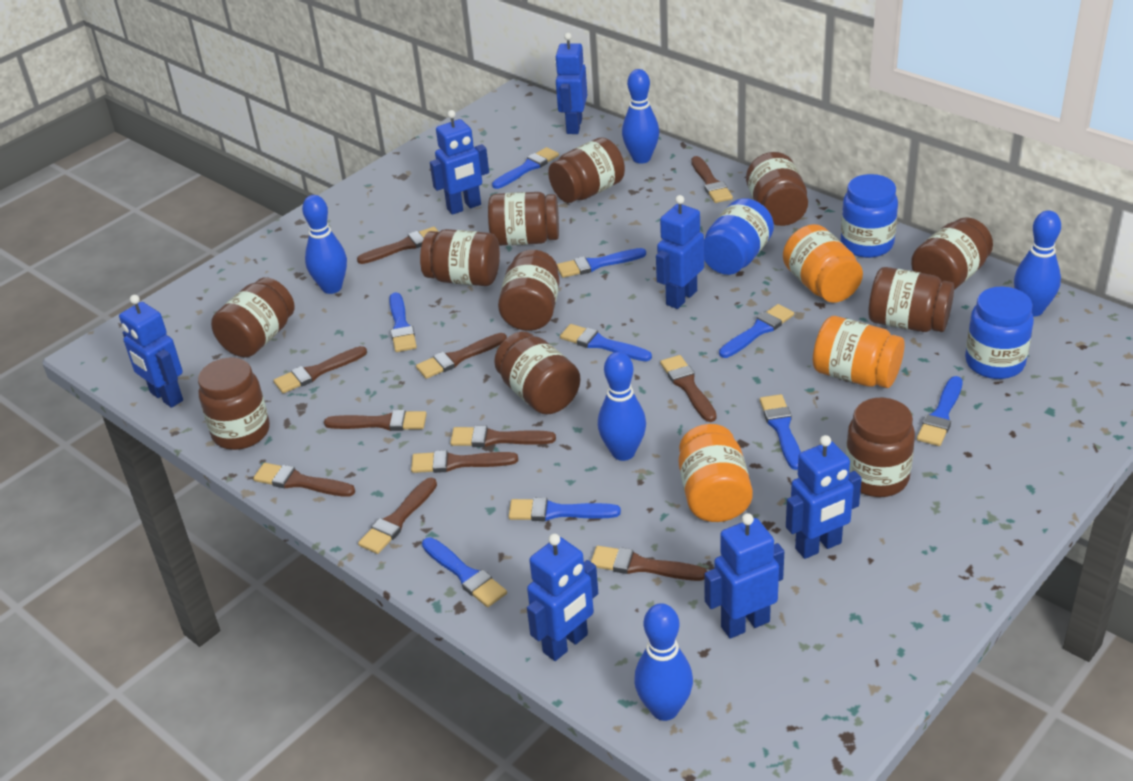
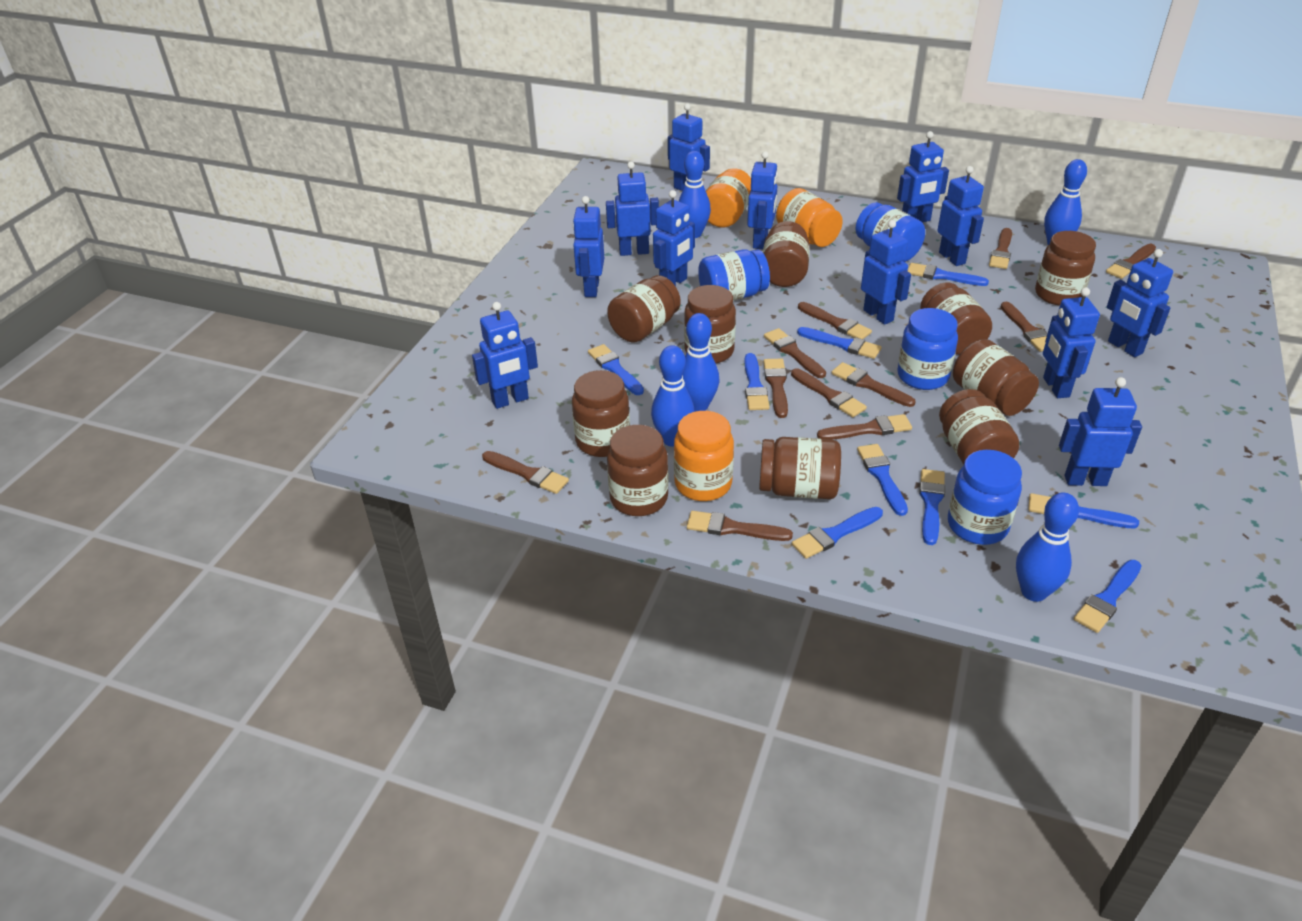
blue jar: 3 -> 4
blue robot: 7 -> 12
brown jar: 11 -> 10

